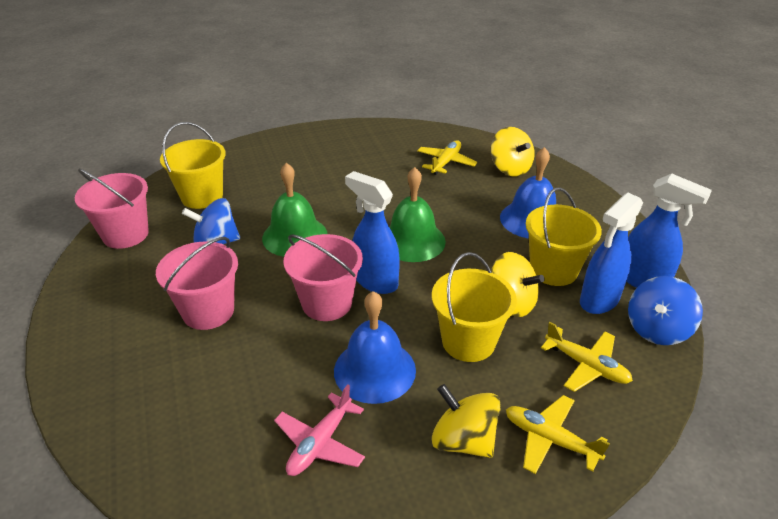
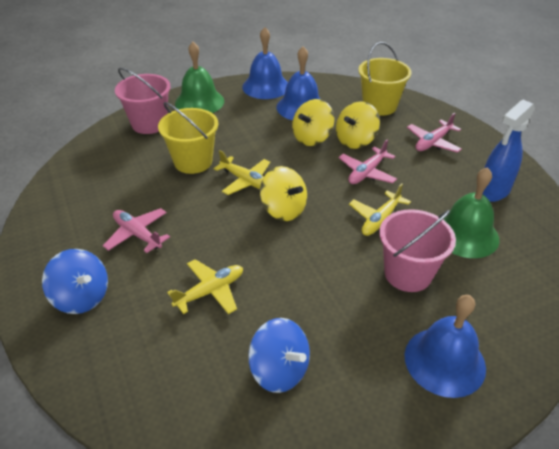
blue bell: 2 -> 3
blue spray bottle: 3 -> 1
pink bucket: 3 -> 2
pink plane: 1 -> 3
yellow bucket: 3 -> 2

